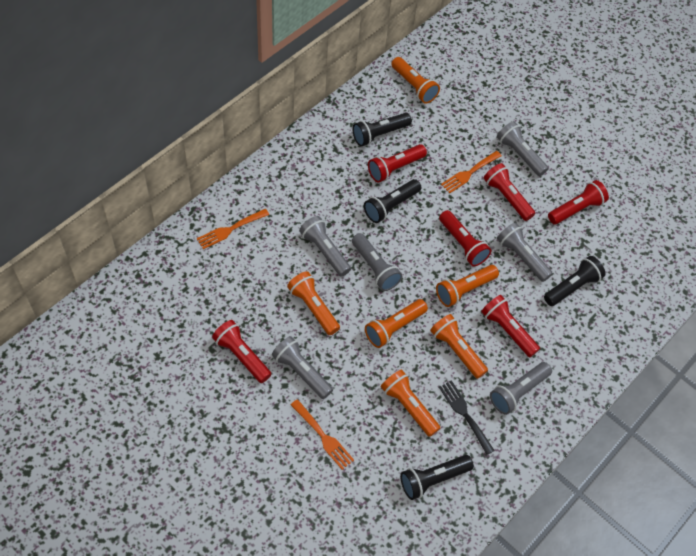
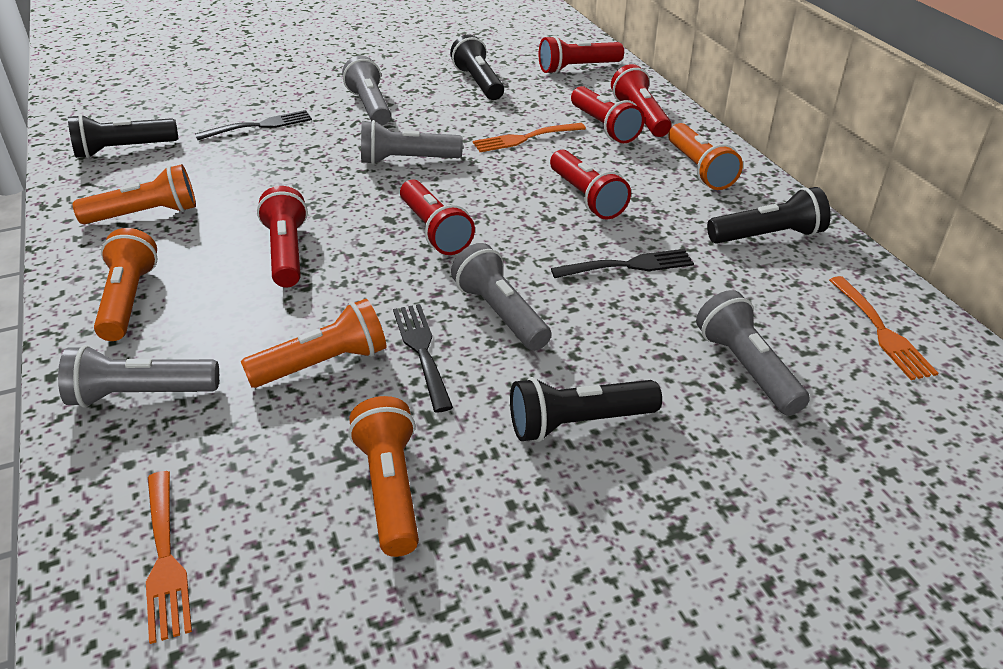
black fork: 1 -> 3
grey flashlight: 6 -> 5
orange flashlight: 6 -> 5

